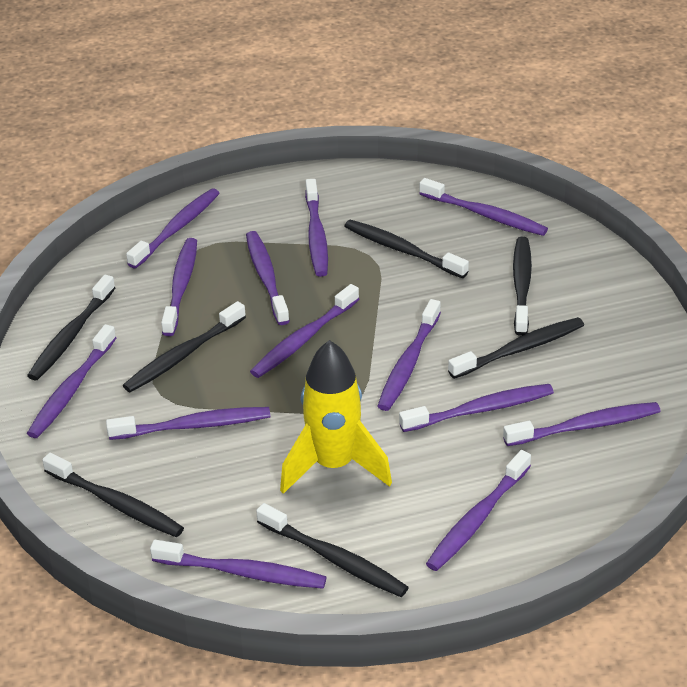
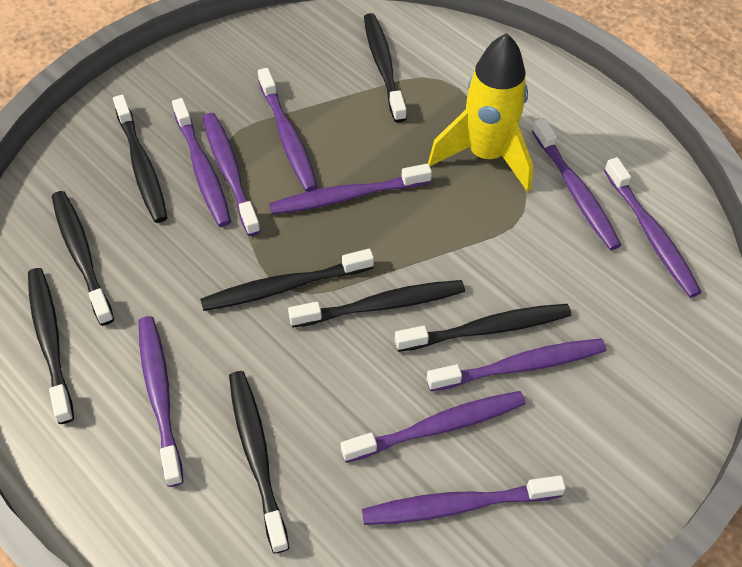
black toothbrush: 7 -> 8
purple toothbrush: 13 -> 10

